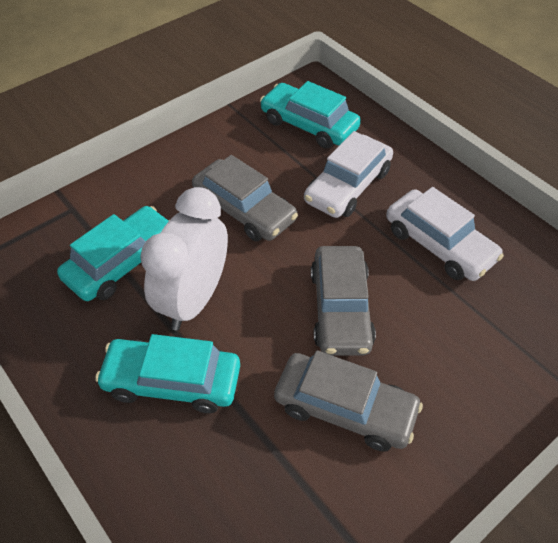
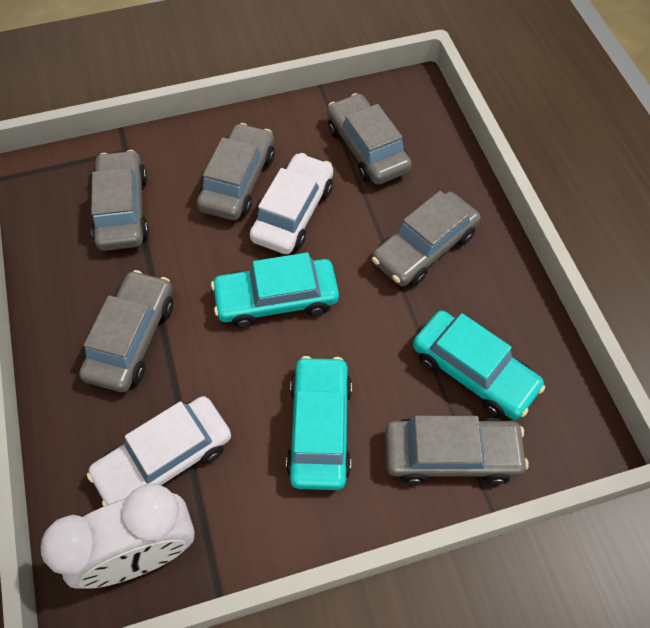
grey car: 3 -> 6

